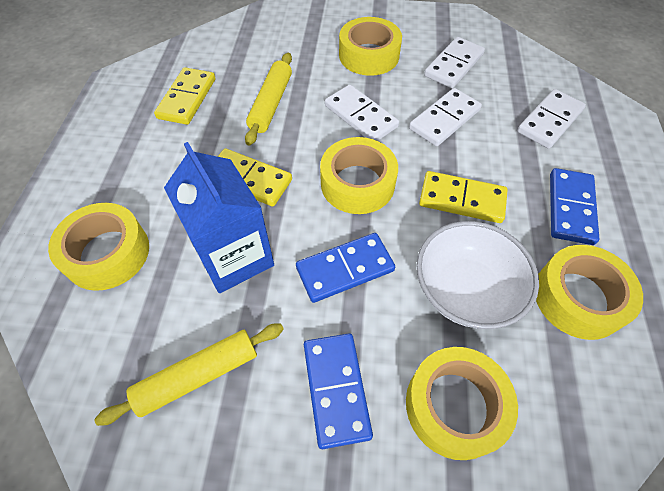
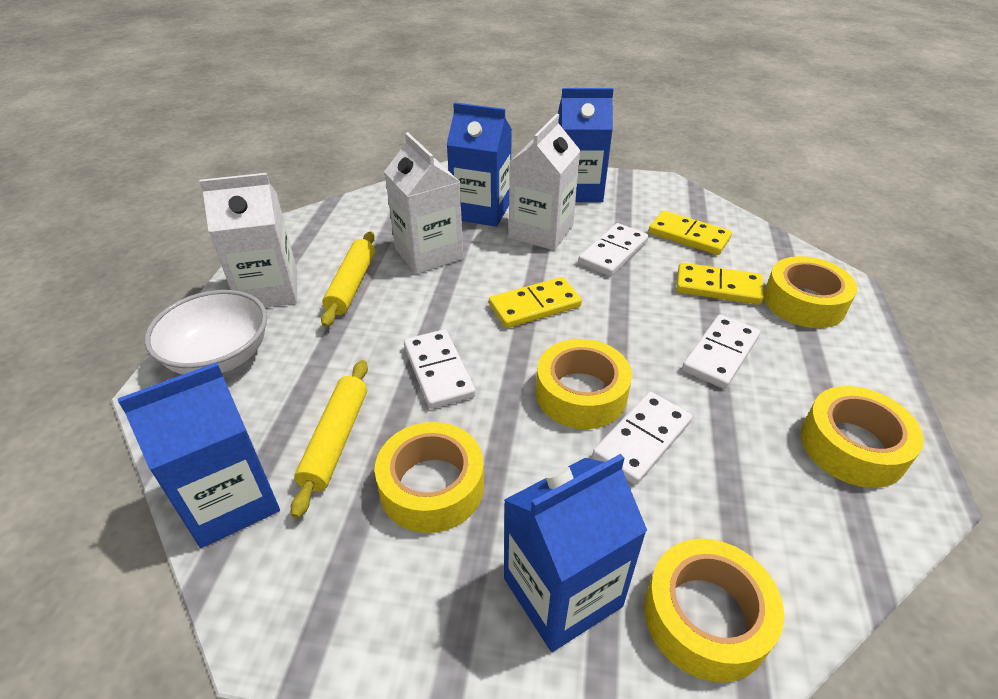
blue carton: 1 -> 4
blue domino: 3 -> 0
white carton: 0 -> 3

